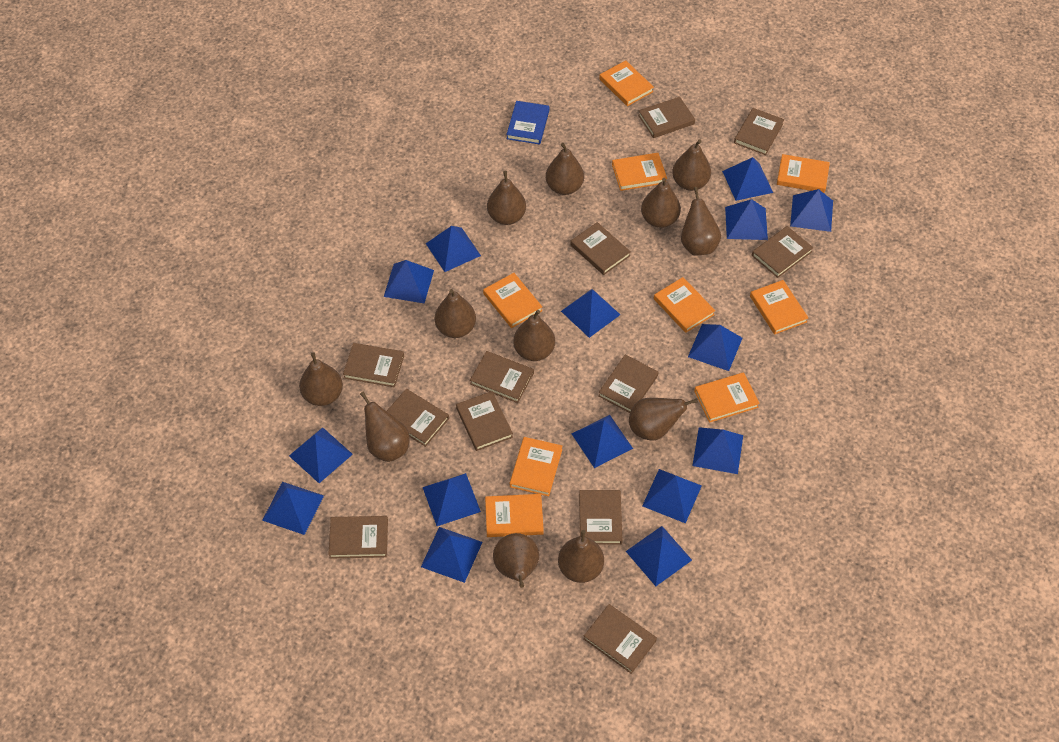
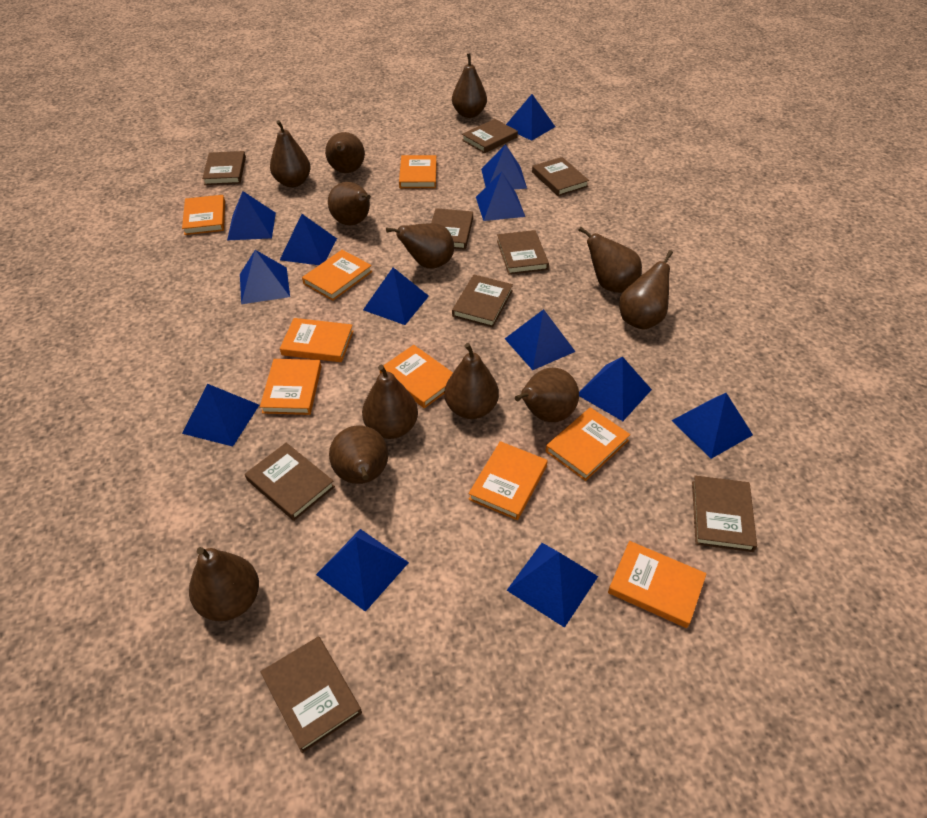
blue book: 1 -> 0
blue pyramid: 15 -> 13
brown book: 12 -> 9

